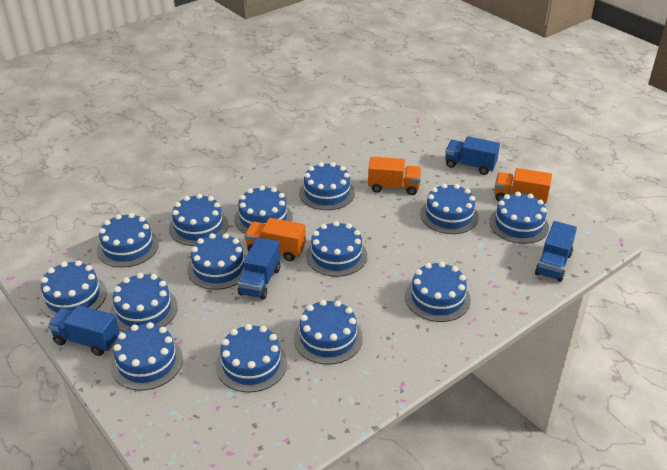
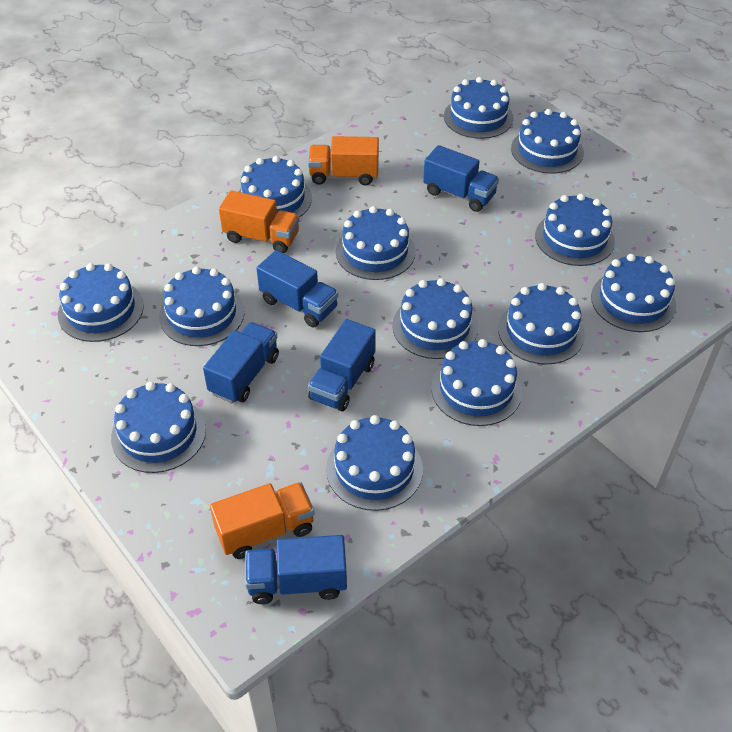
blue cake: 14 -> 13
blue truck: 4 -> 5

